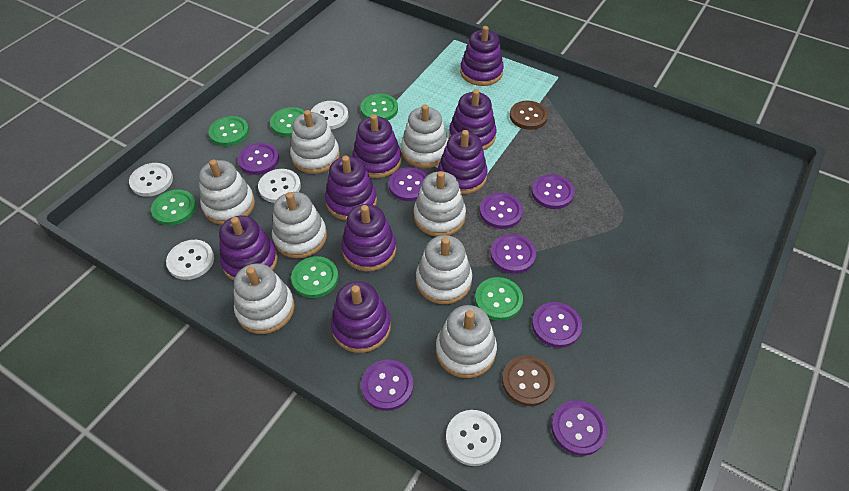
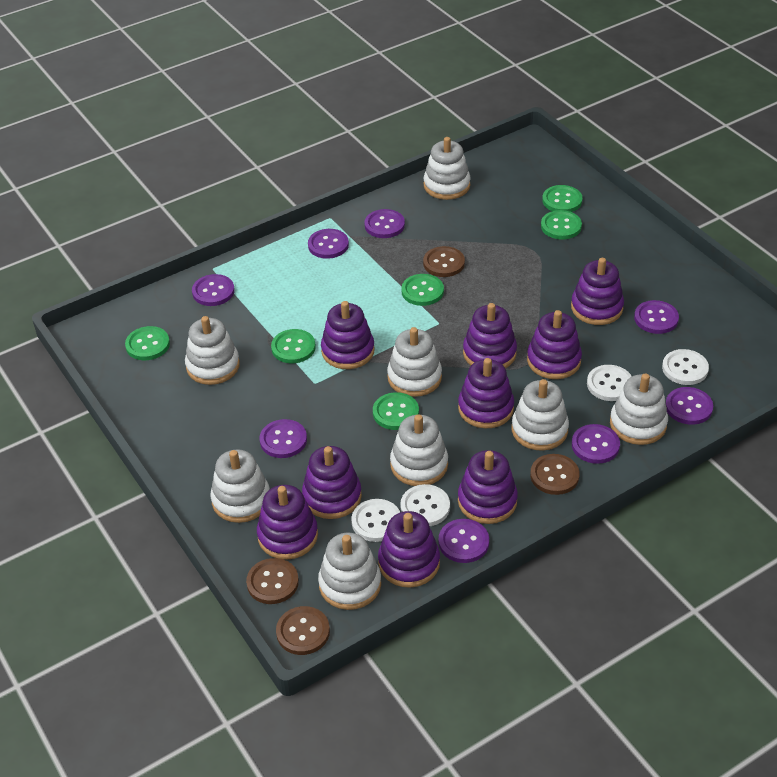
brown button: 2 -> 4
purple stacking toy: 8 -> 9
white button: 5 -> 4

